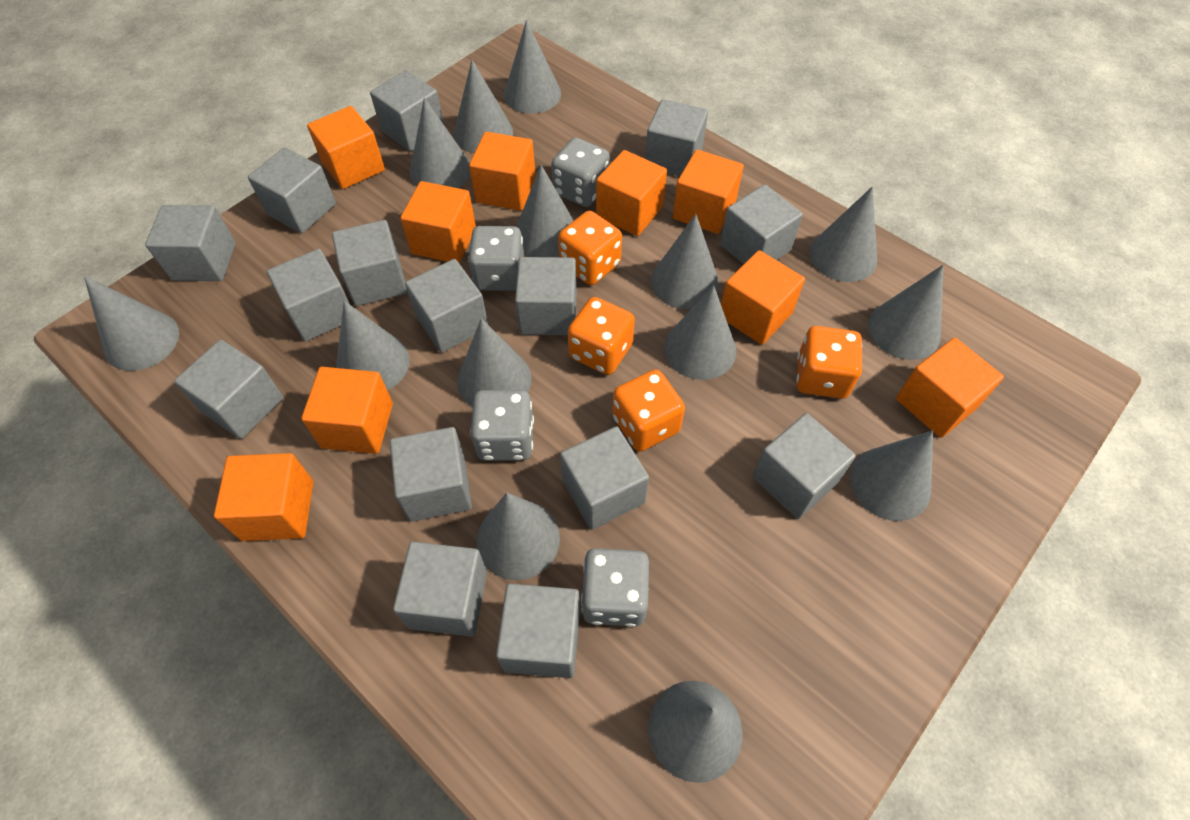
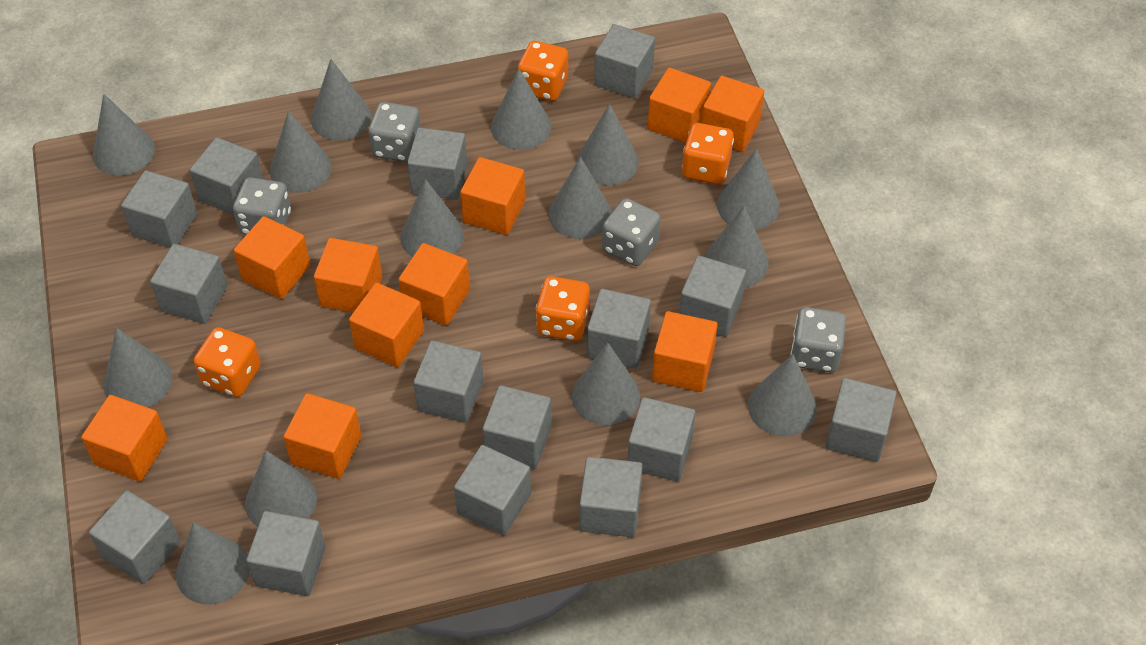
orange cube: 9 -> 10

